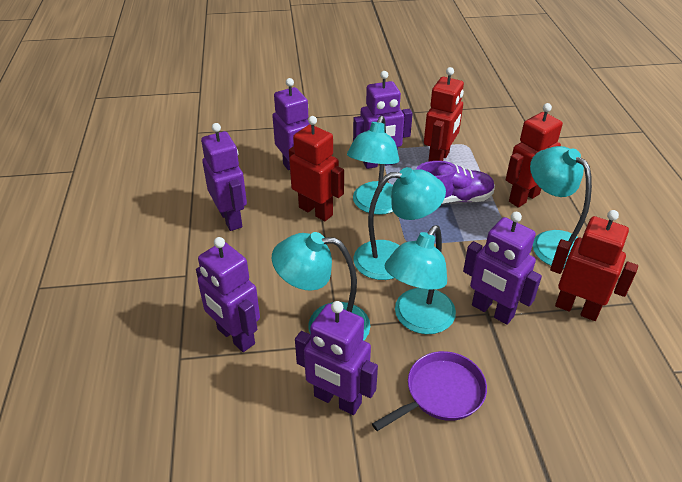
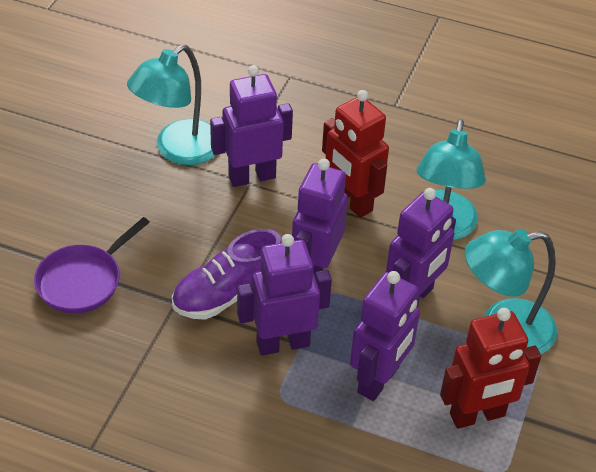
purple robot: 6 -> 5
red robot: 4 -> 2
turquoise lamp: 5 -> 3

